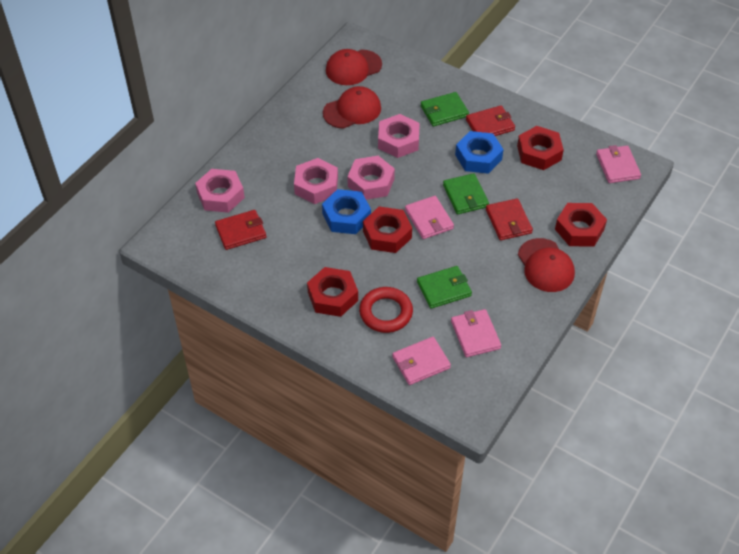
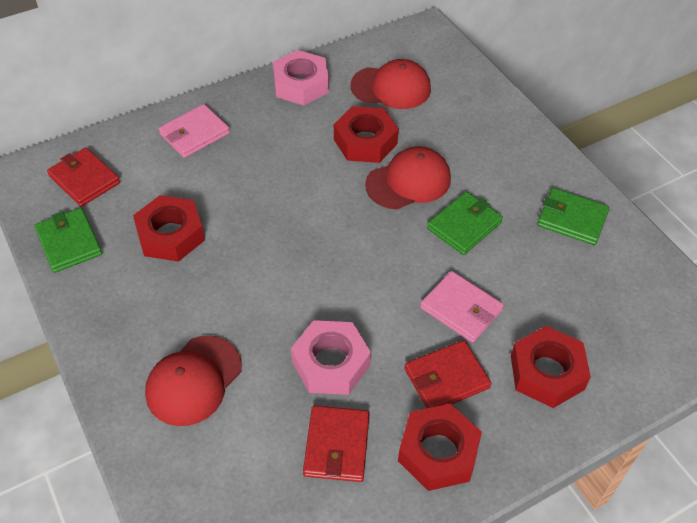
blue nut: 2 -> 0
pink nut: 4 -> 2
pink wallet: 4 -> 2
red ring: 1 -> 0

